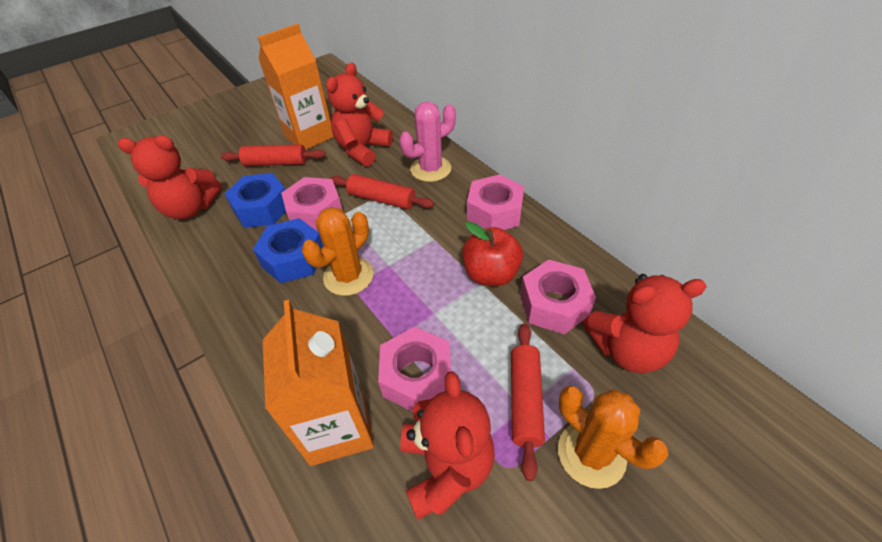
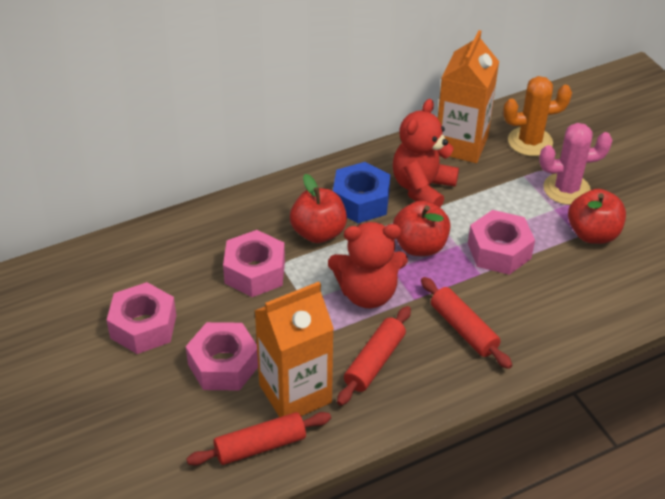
blue nut: 2 -> 1
orange cactus: 2 -> 1
red apple: 1 -> 3
red teddy bear: 4 -> 2

